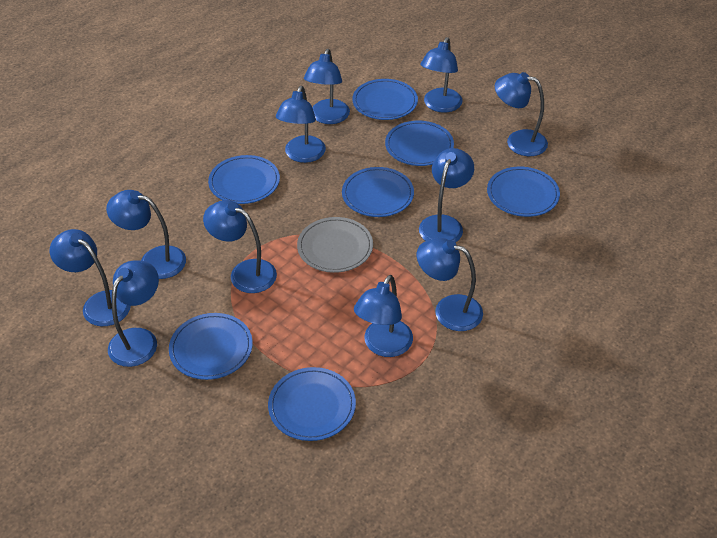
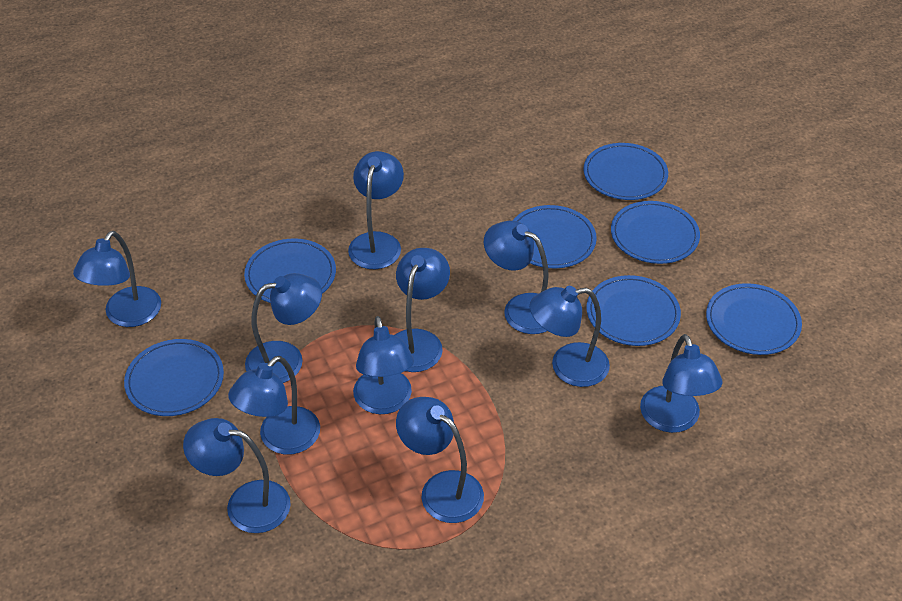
grey plate: 1 -> 0

